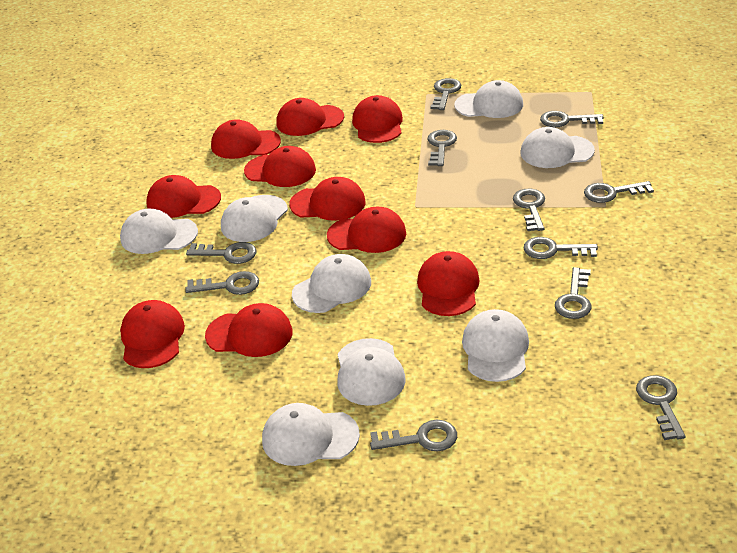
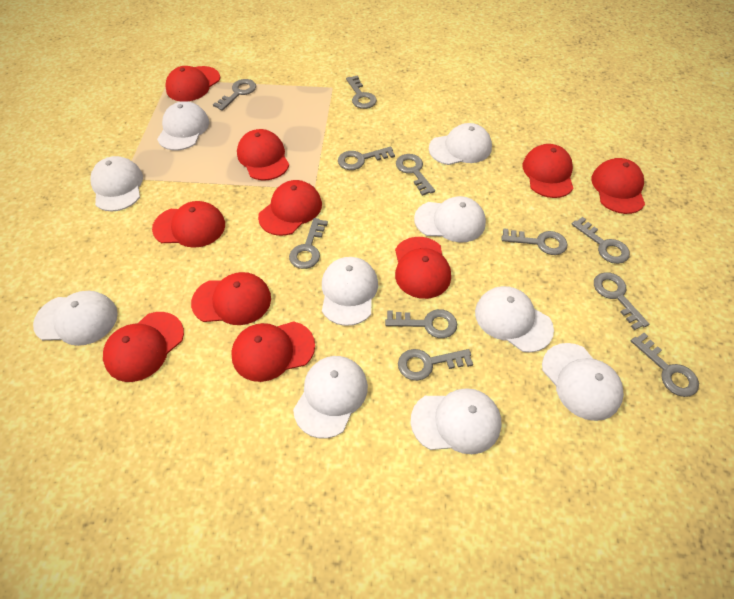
white cap: 8 -> 10

